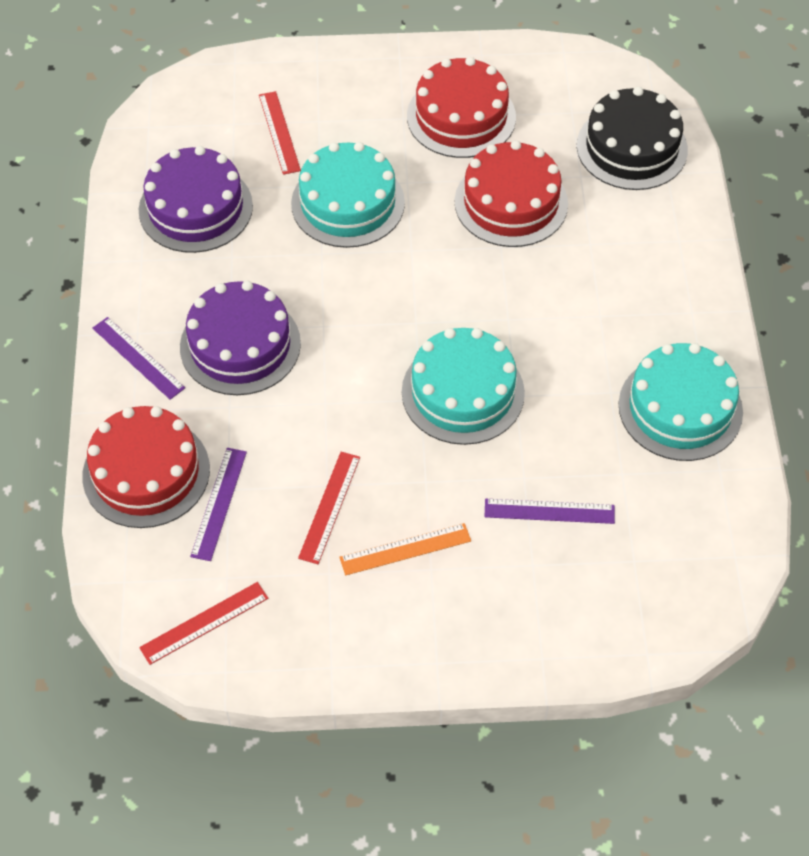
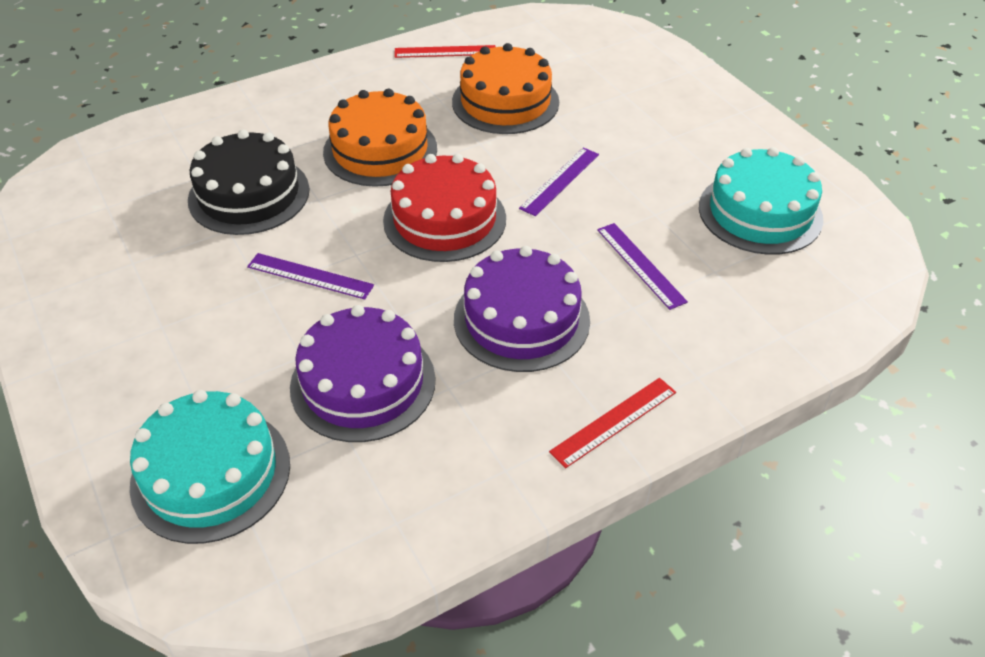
orange cake: 0 -> 2
orange ruler: 1 -> 0
red cake: 3 -> 1
red ruler: 3 -> 2
turquoise cake: 3 -> 2

